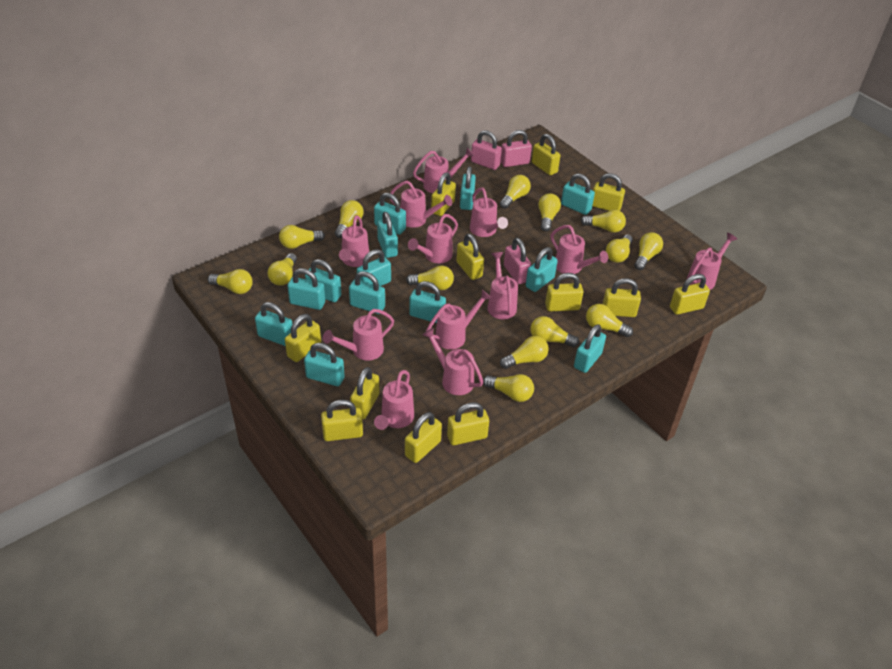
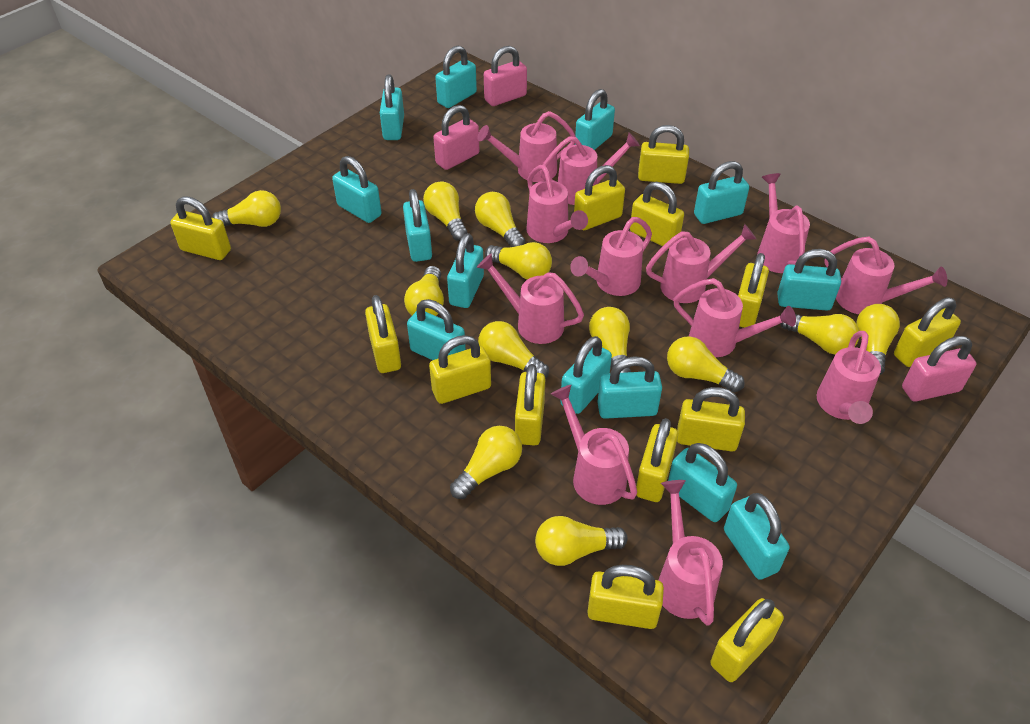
yellow light bulb: 14 -> 12
yellow padlock: 12 -> 13

